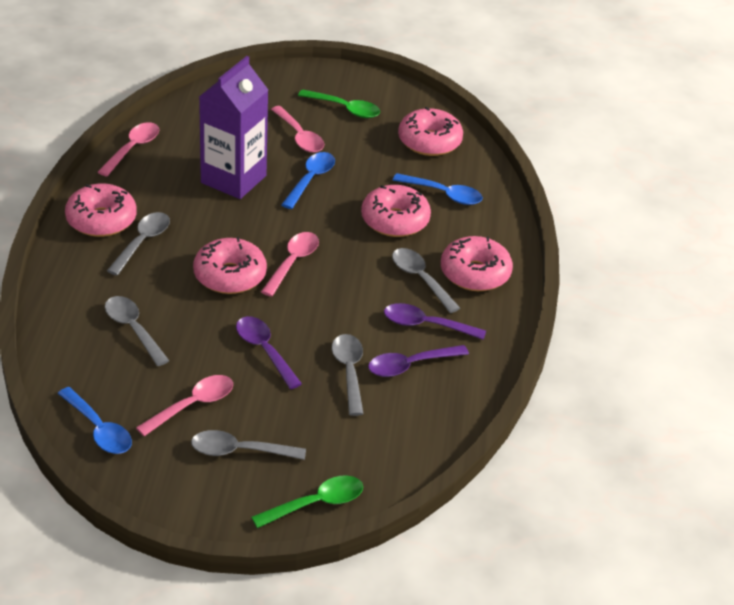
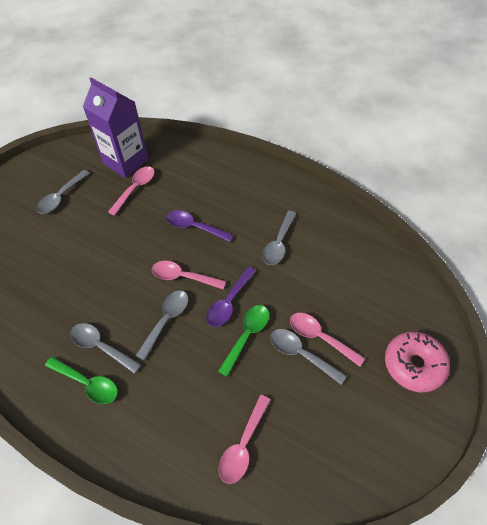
blue spoon: 3 -> 0
pink donut: 5 -> 1
purple spoon: 3 -> 2

